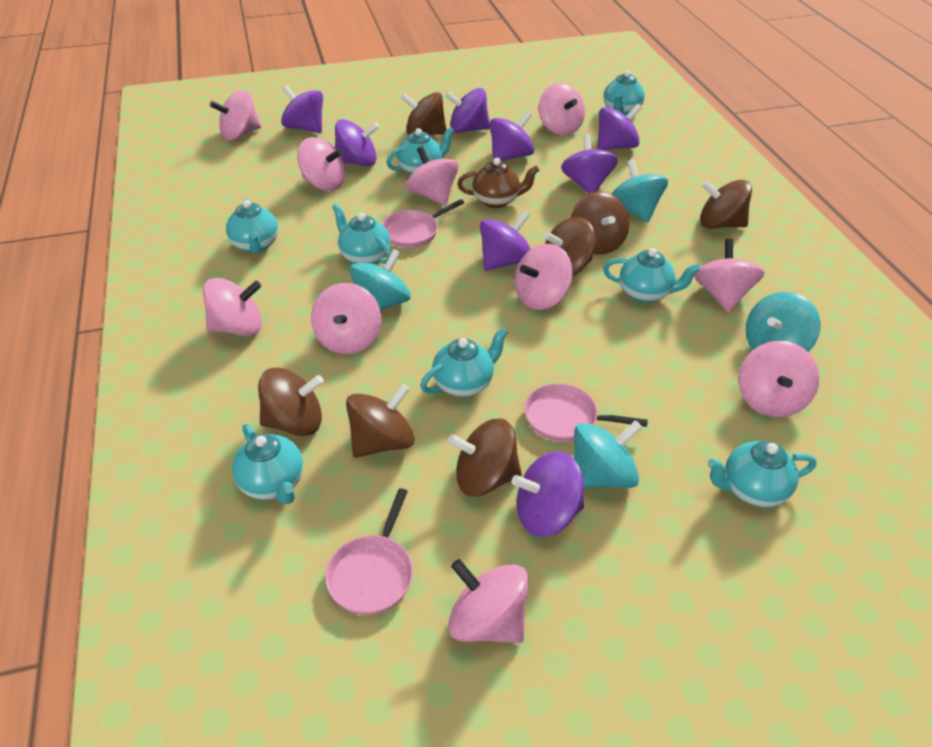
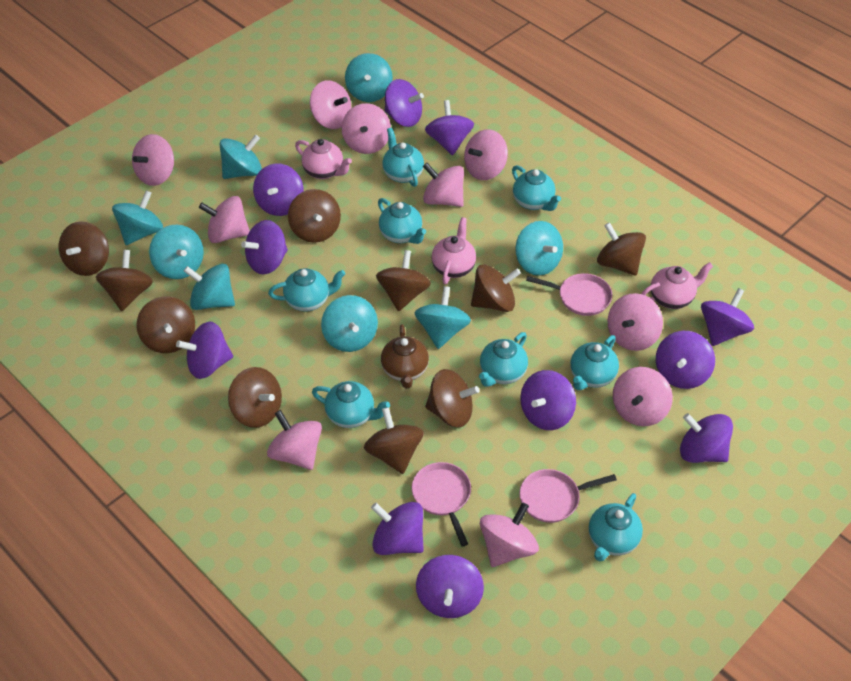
brown spinning top: 7 -> 10
pink teapot: 0 -> 3
purple spinning top: 8 -> 11
turquoise spinning top: 4 -> 8

